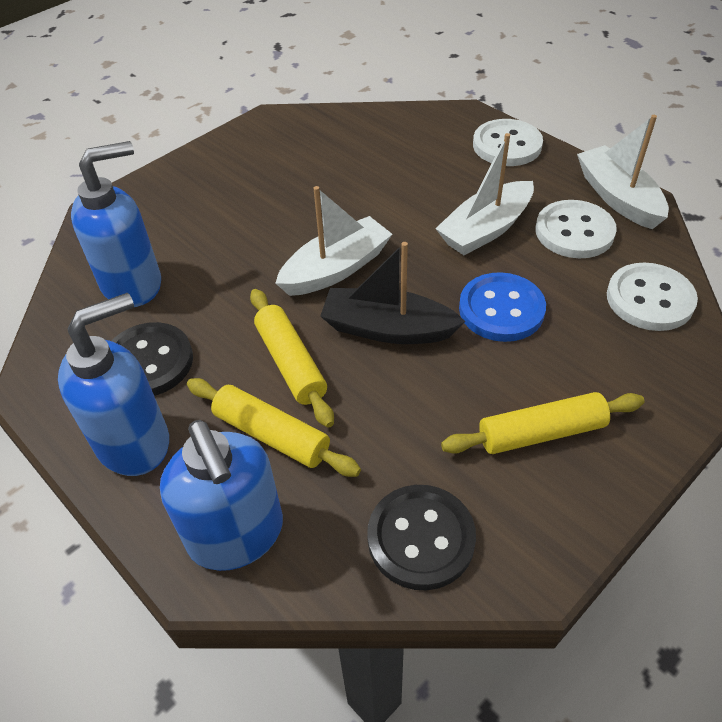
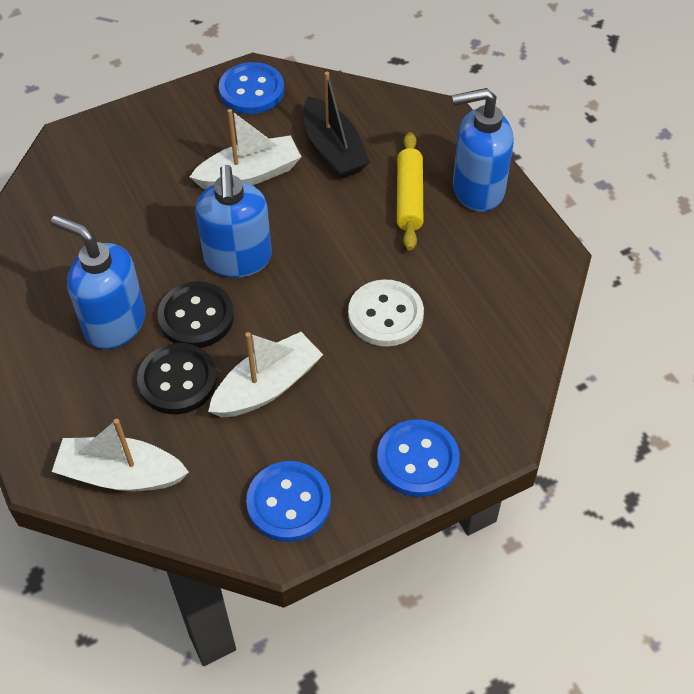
blue button: 1 -> 3
white button: 3 -> 1
yellow rolling pin: 3 -> 1

